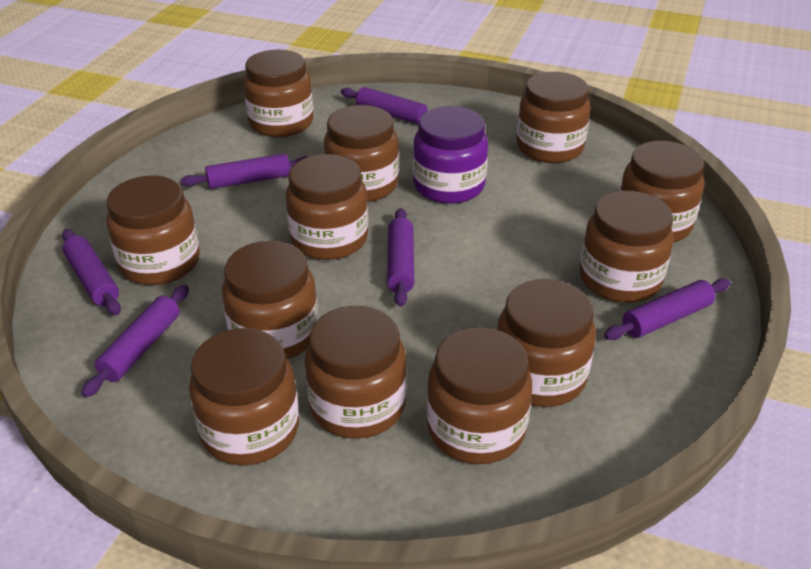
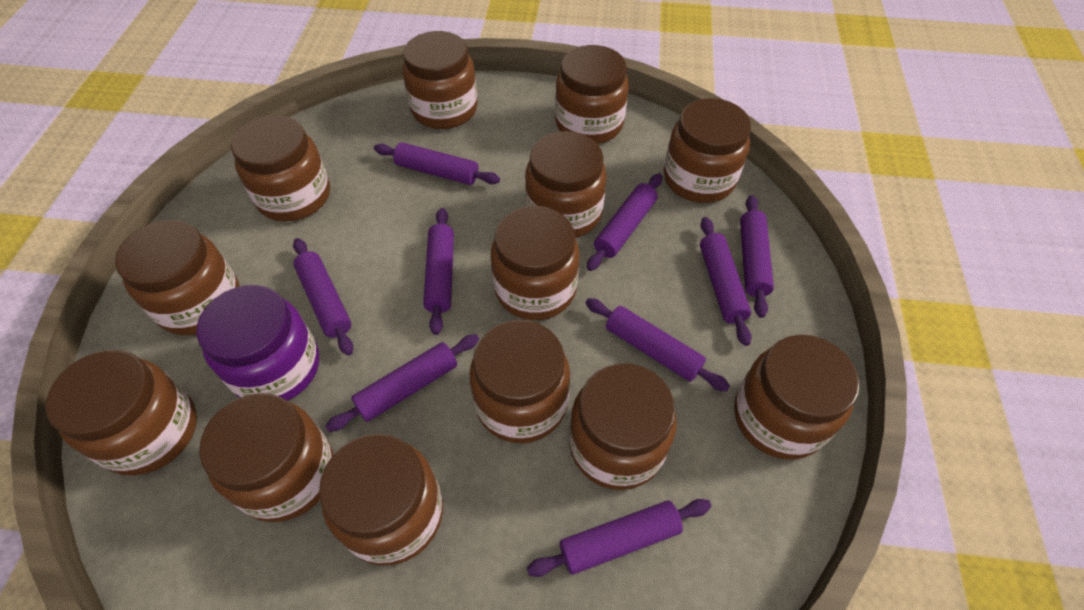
brown jar: 12 -> 13
purple rolling pin: 6 -> 9

